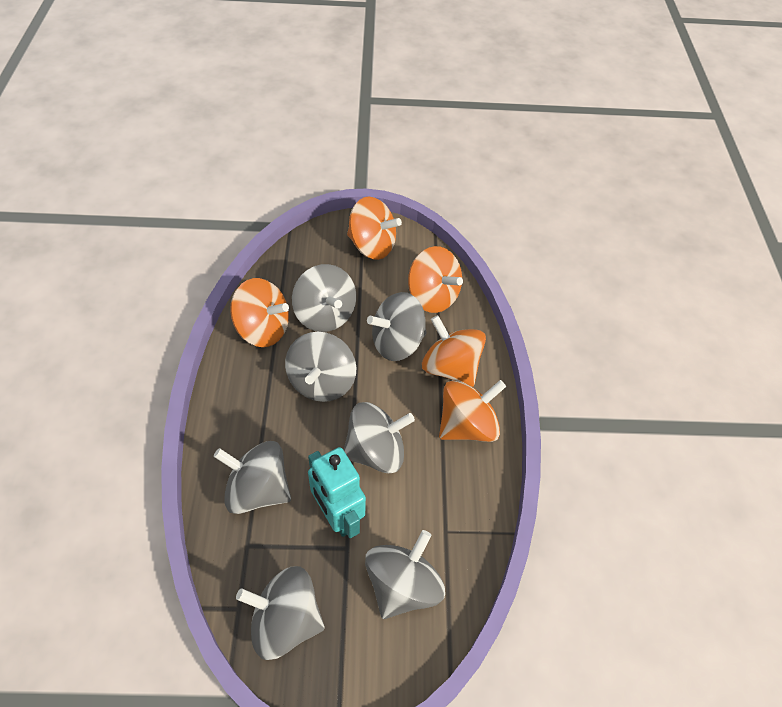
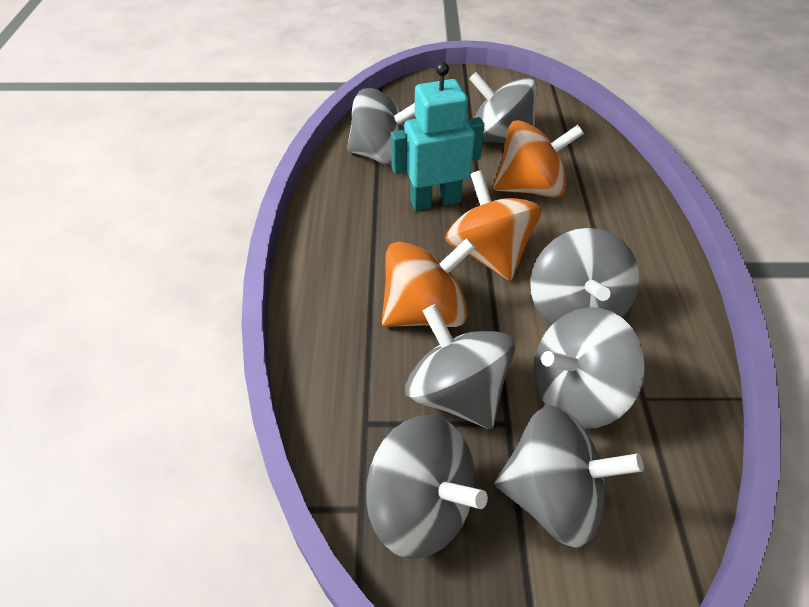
orange spinning top: 5 -> 3

